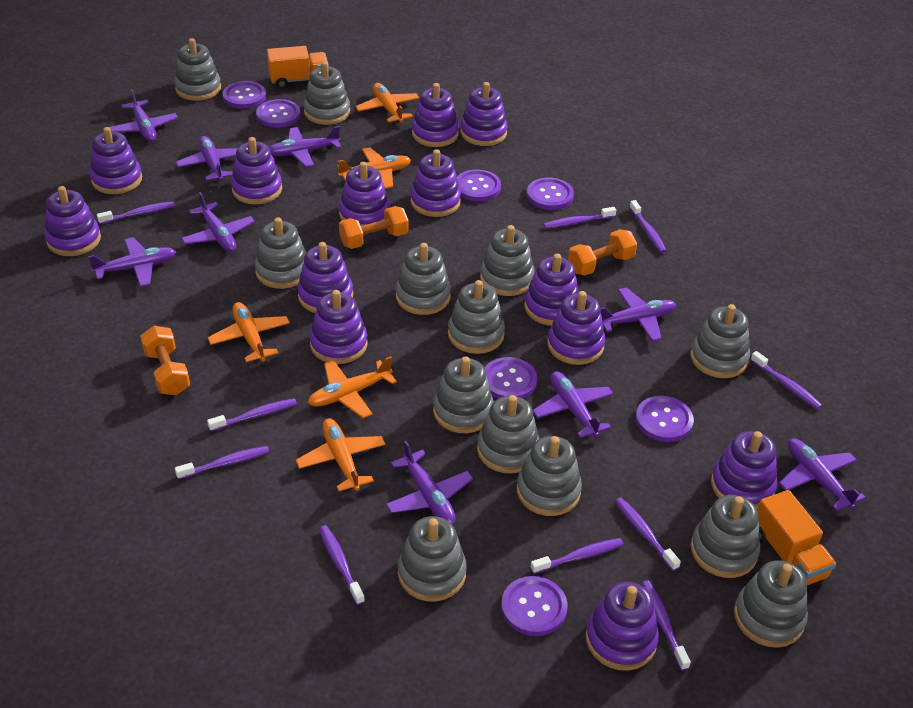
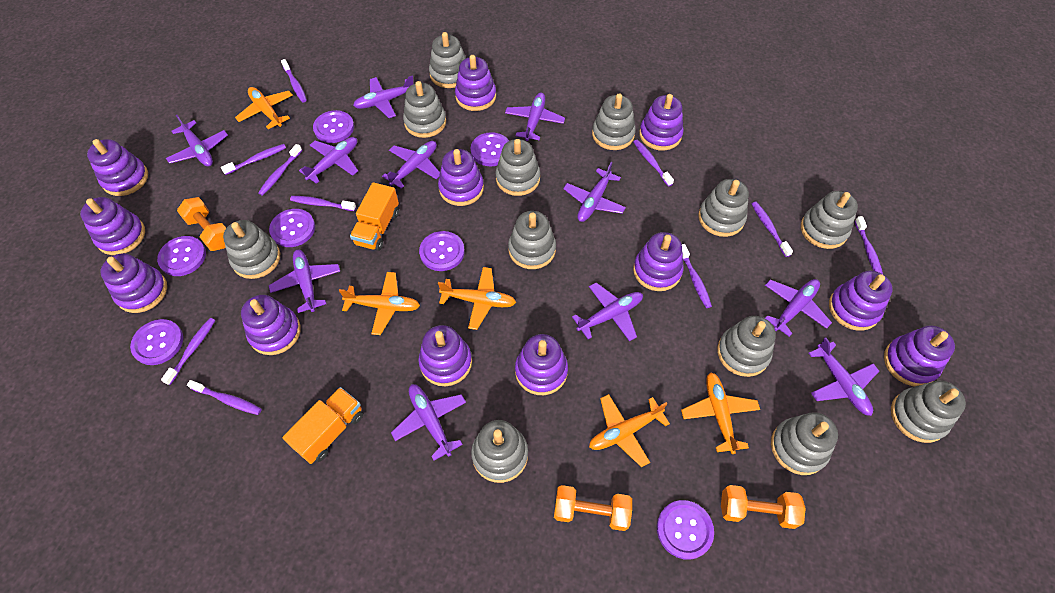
grey stacking toy: 13 -> 12
purple plane: 9 -> 11
purple stacking toy: 13 -> 12

